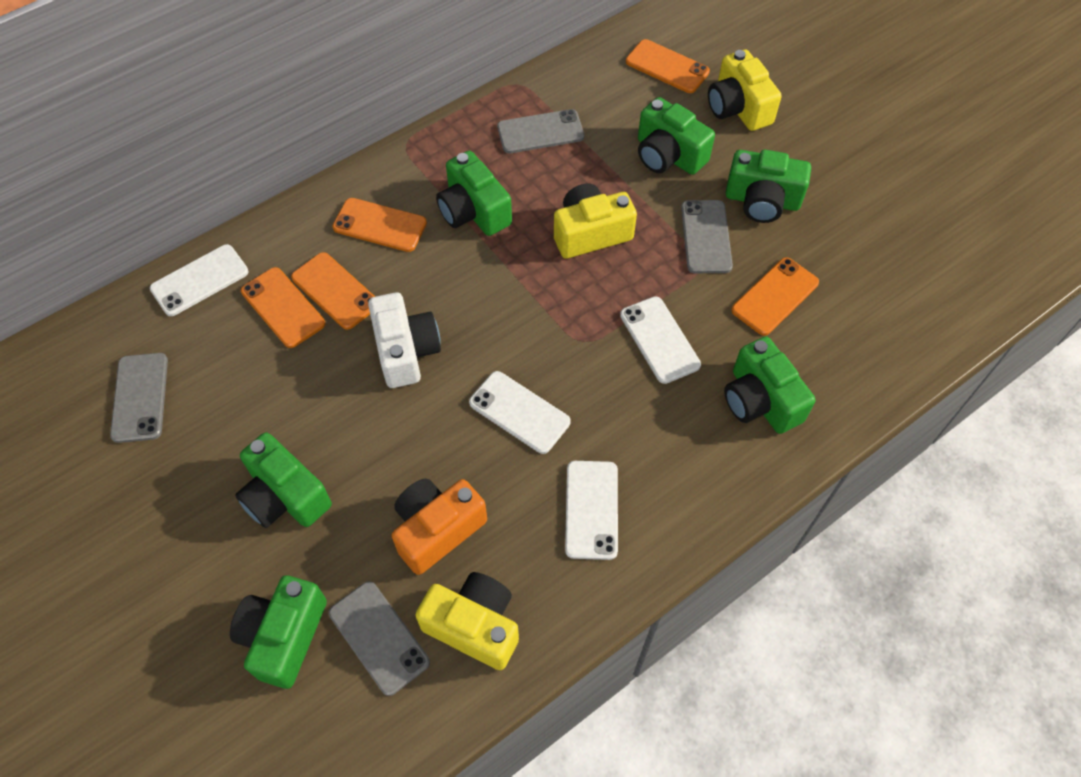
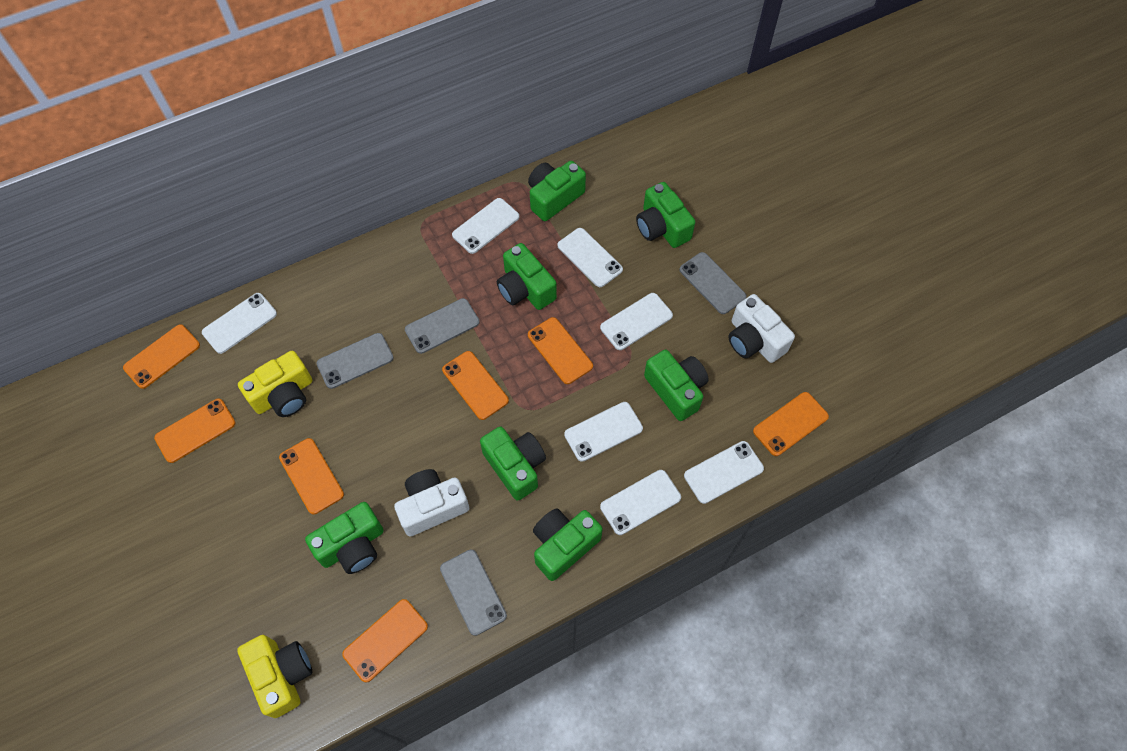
green camera: 6 -> 7
orange camera: 1 -> 0
orange phone: 5 -> 7
white camera: 1 -> 2
white phone: 4 -> 7
yellow camera: 3 -> 2

